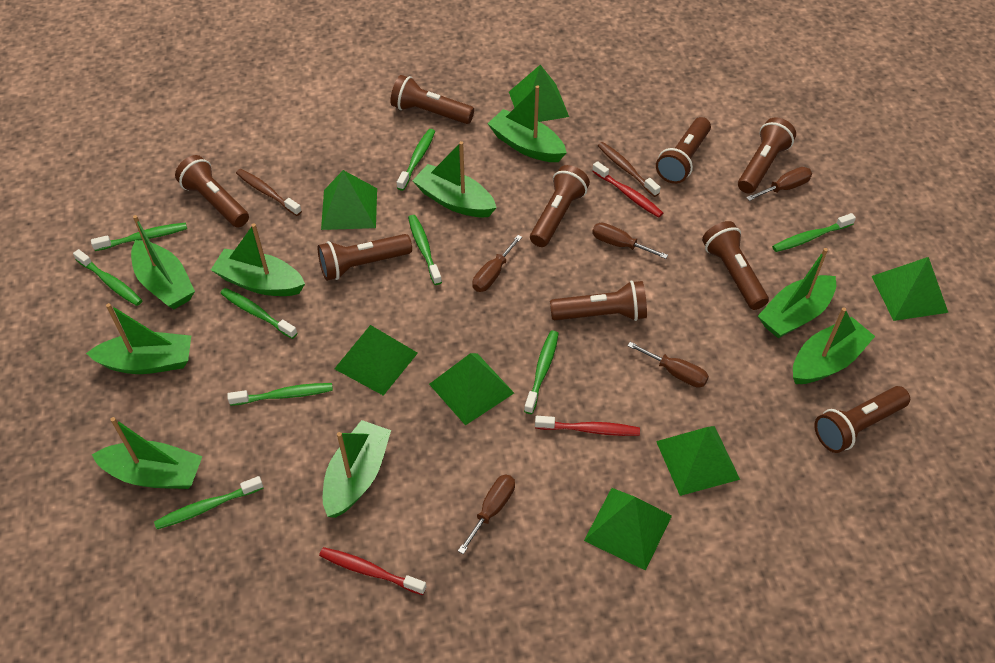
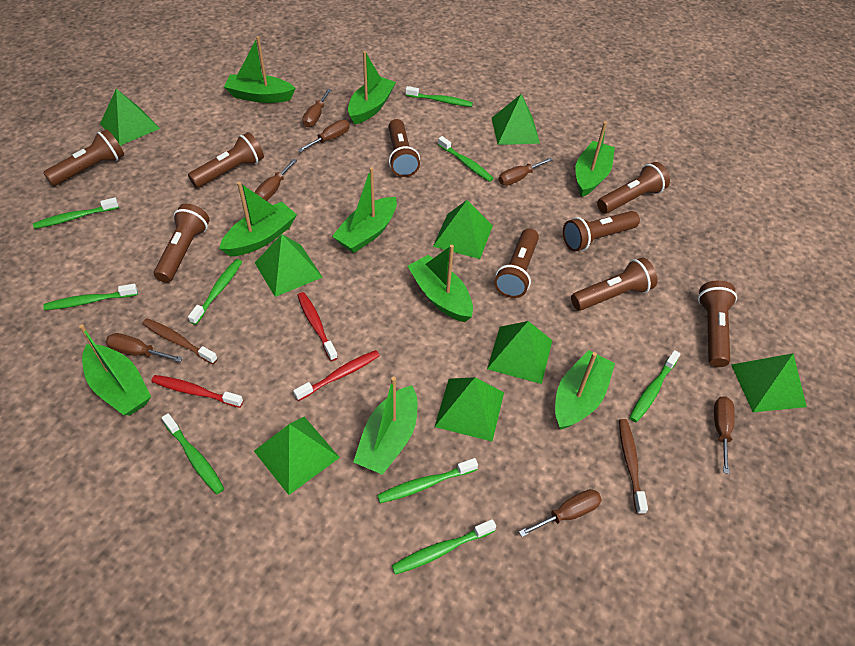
brown screwdriver: 5 -> 7
green pyramid: 7 -> 8

